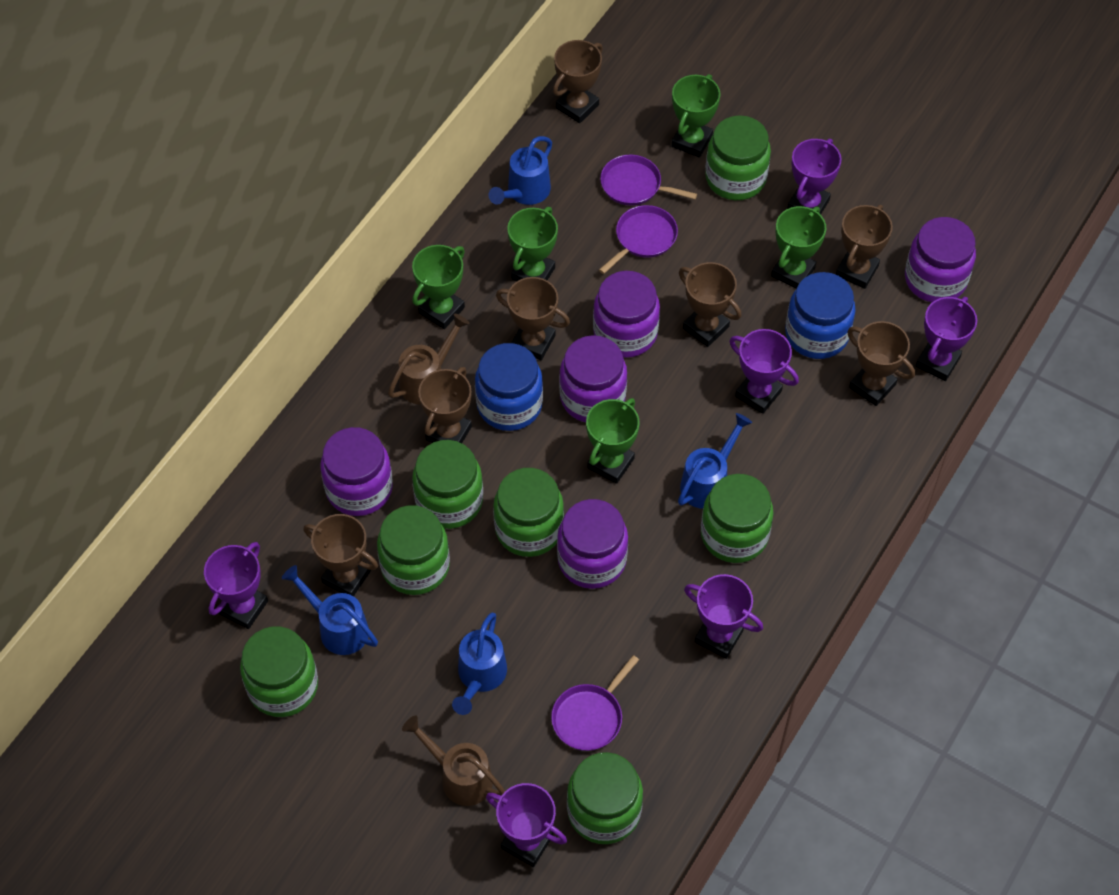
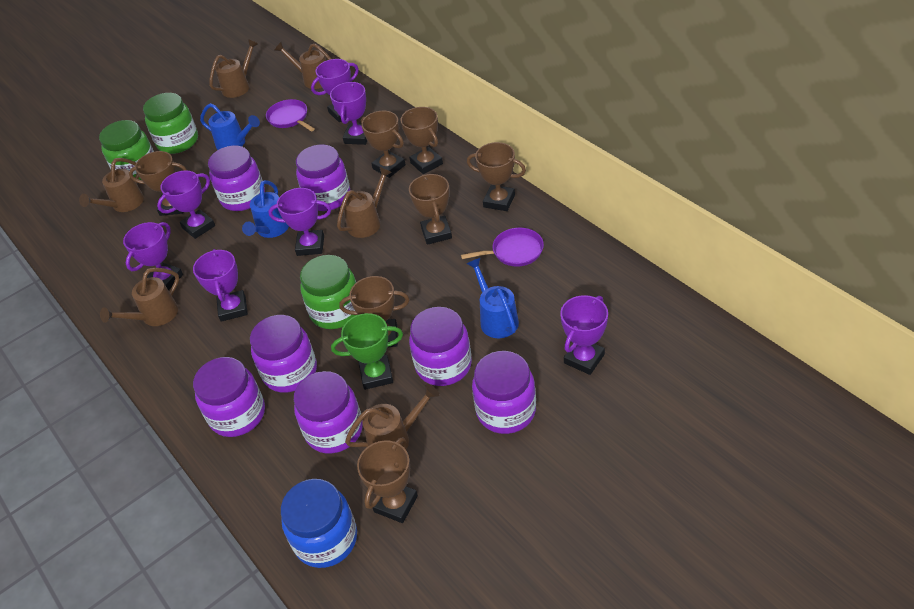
blue jar: 2 -> 1
blue watering can: 4 -> 3
brown watering can: 2 -> 6
green jar: 7 -> 3
green trophy: 5 -> 1
purple jar: 5 -> 7
purple pan: 3 -> 2
purple trophy: 6 -> 7

